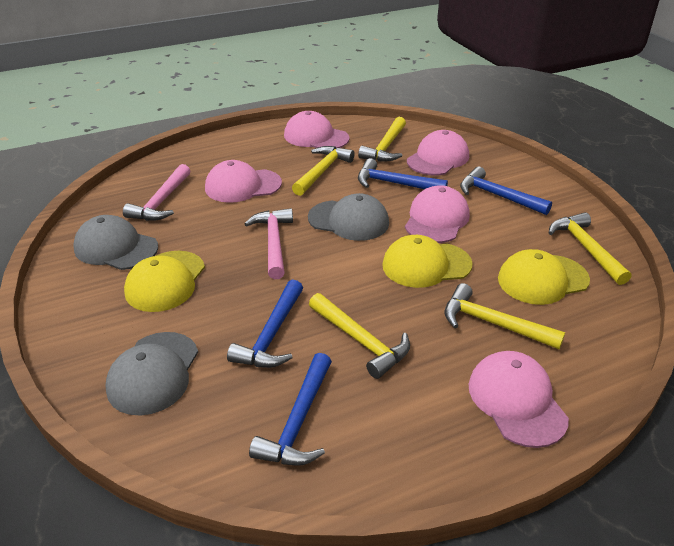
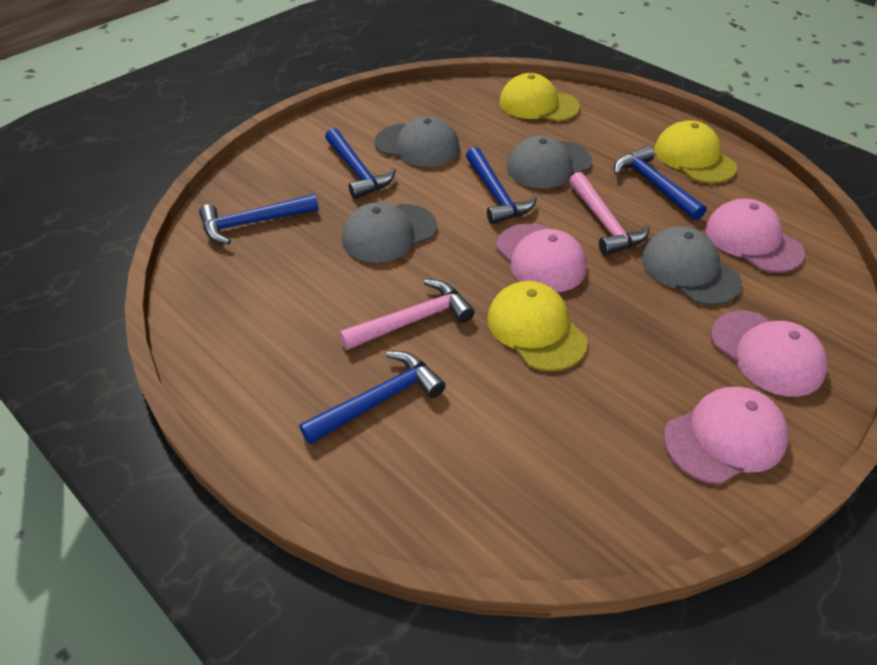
blue hammer: 4 -> 5
grey cap: 3 -> 4
pink cap: 5 -> 4
yellow hammer: 5 -> 0

